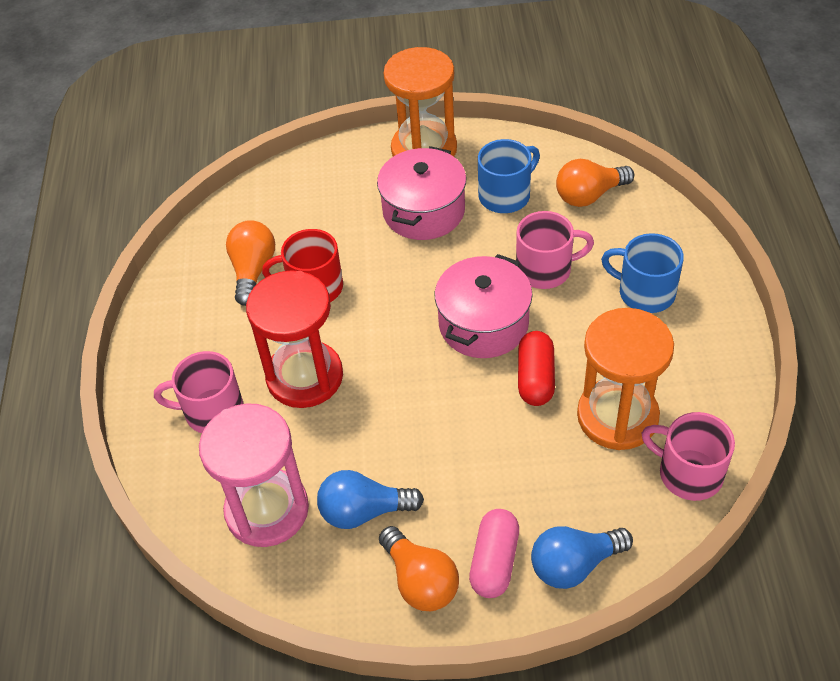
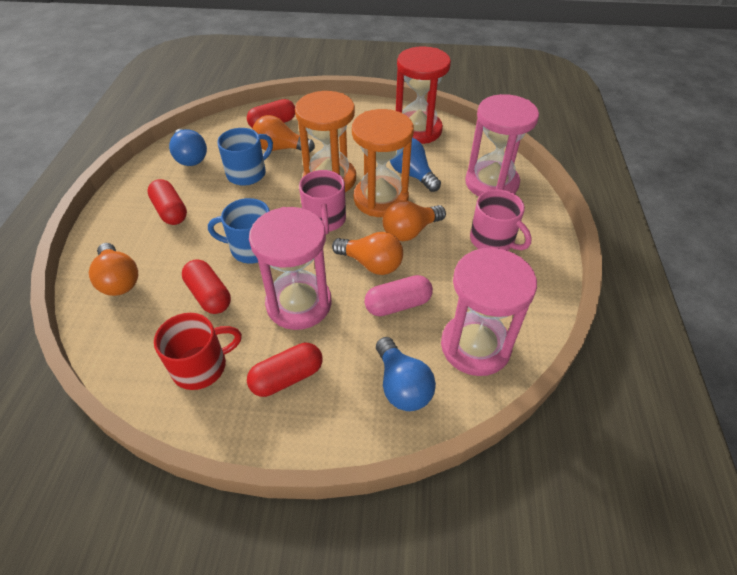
blue light bulb: 2 -> 3
orange light bulb: 3 -> 4
pink hourglass: 1 -> 3
pink mug: 3 -> 2
pink pot: 2 -> 0
red capsule: 1 -> 4

